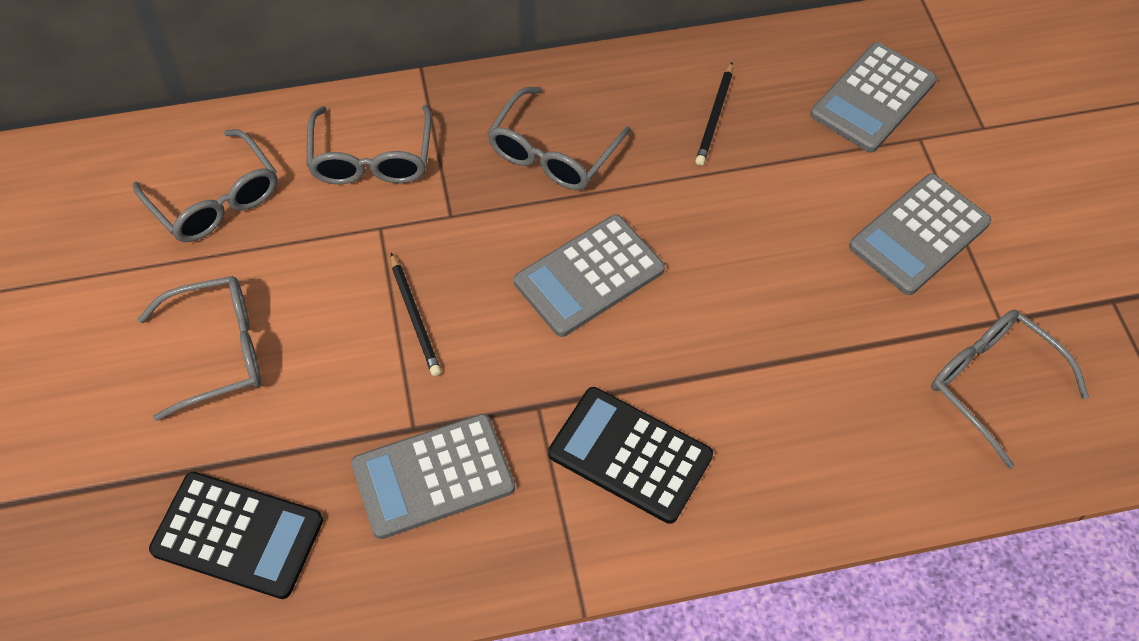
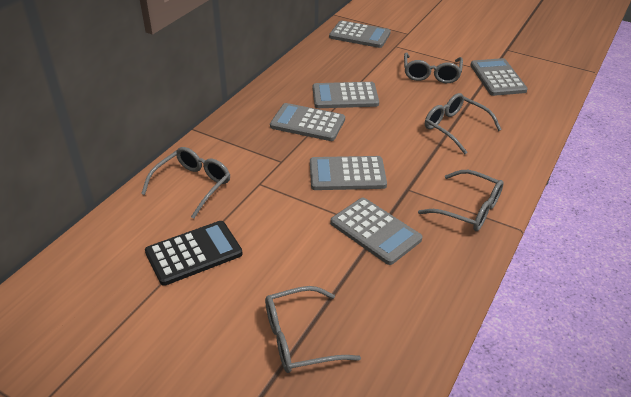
black calculator: 2 -> 1
black pencil: 2 -> 0
grey calculator: 4 -> 6

